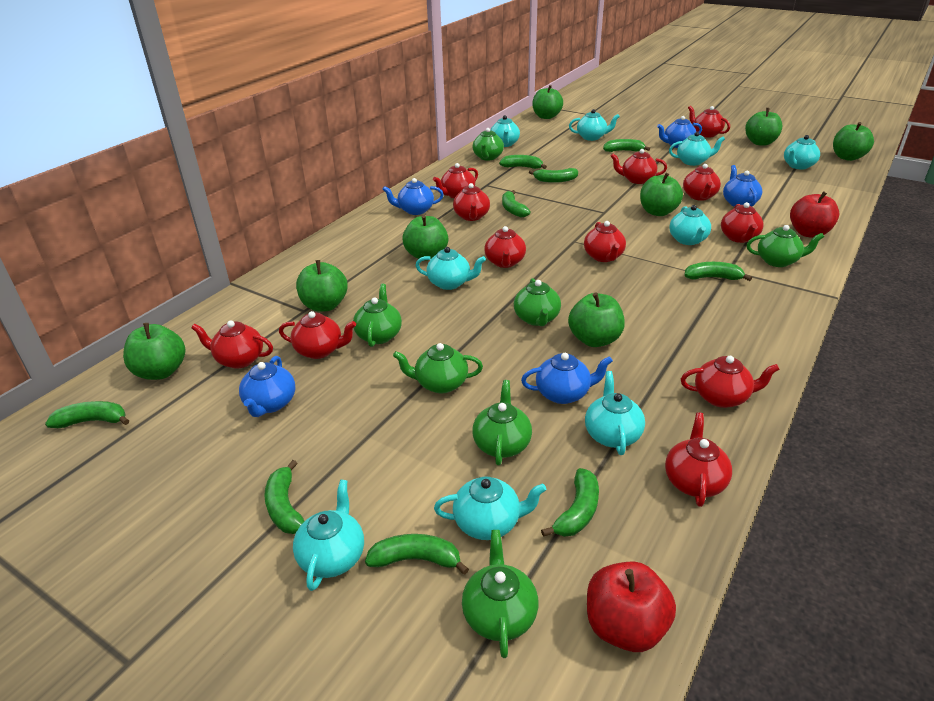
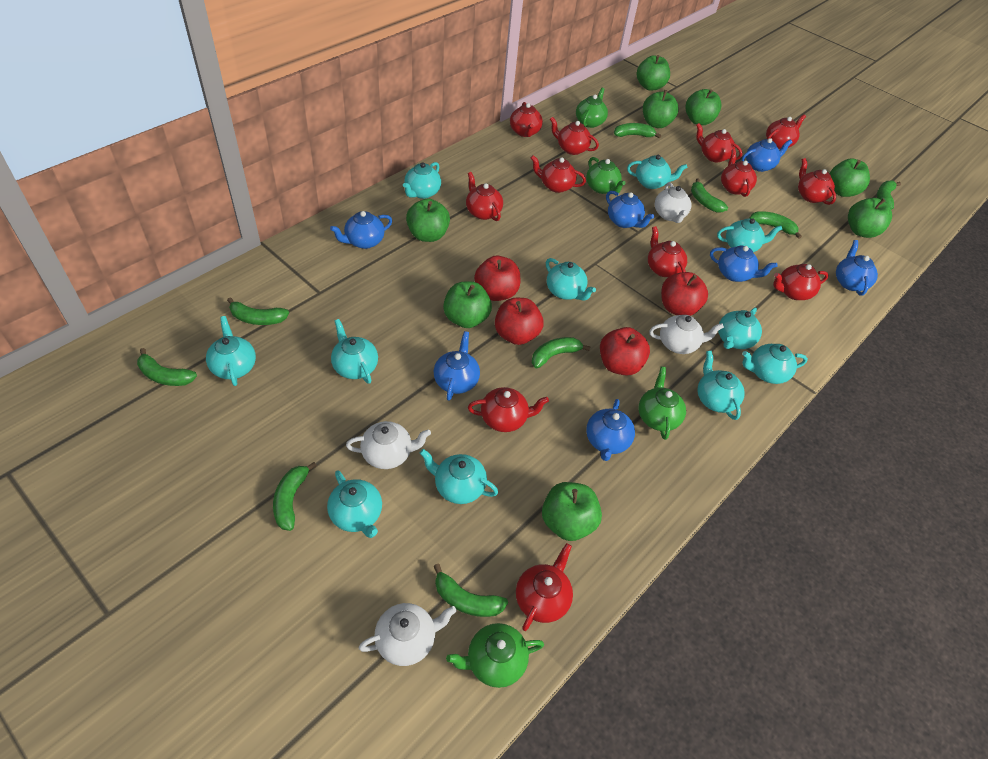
blue teapot: 5 -> 7
green teapot: 7 -> 4
red apple: 2 -> 4
turquoise teapot: 9 -> 11
white teapot: 0 -> 4

